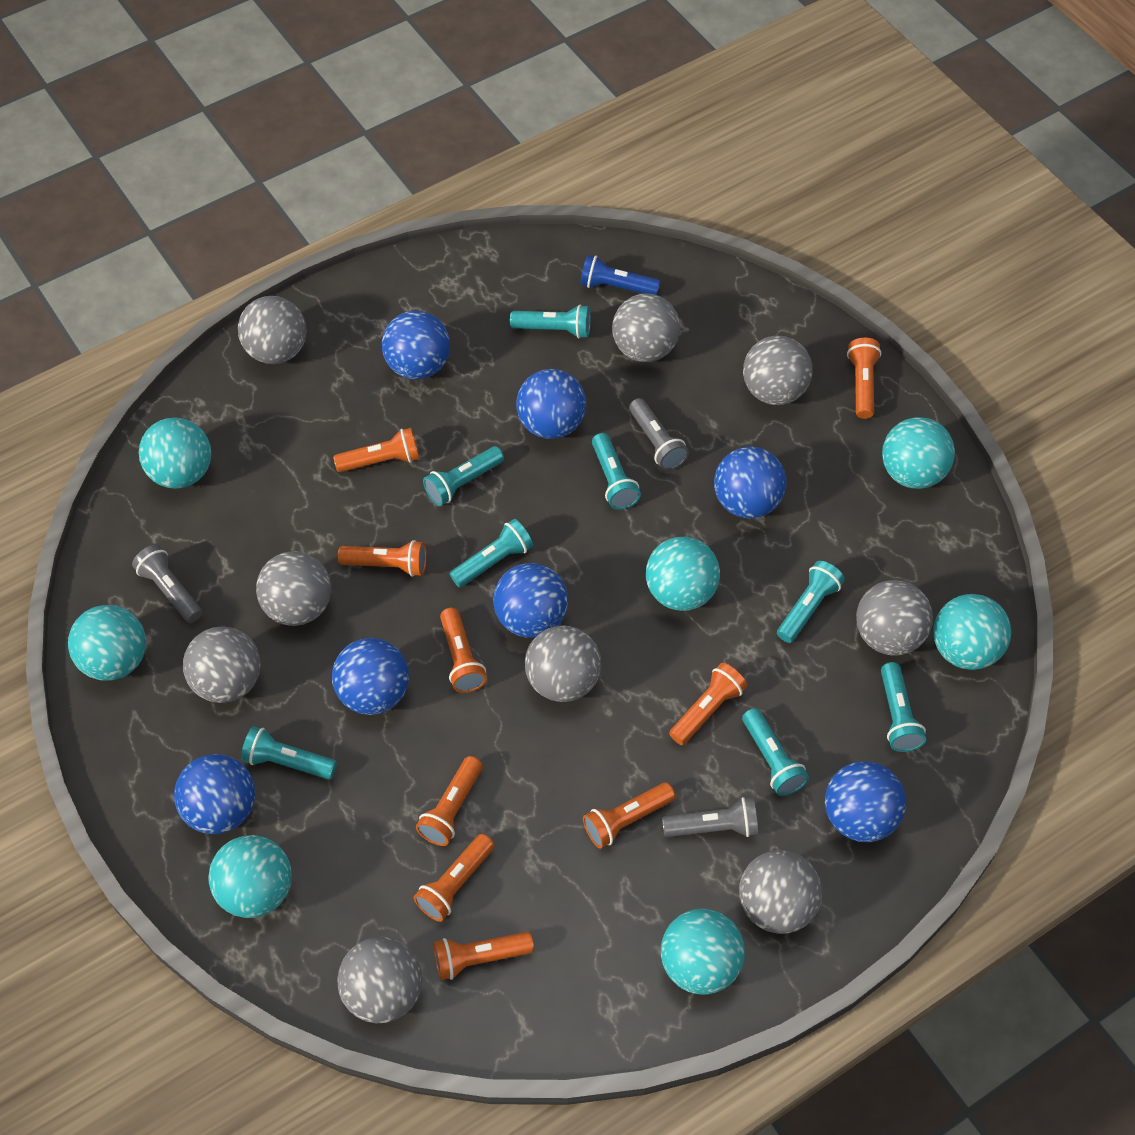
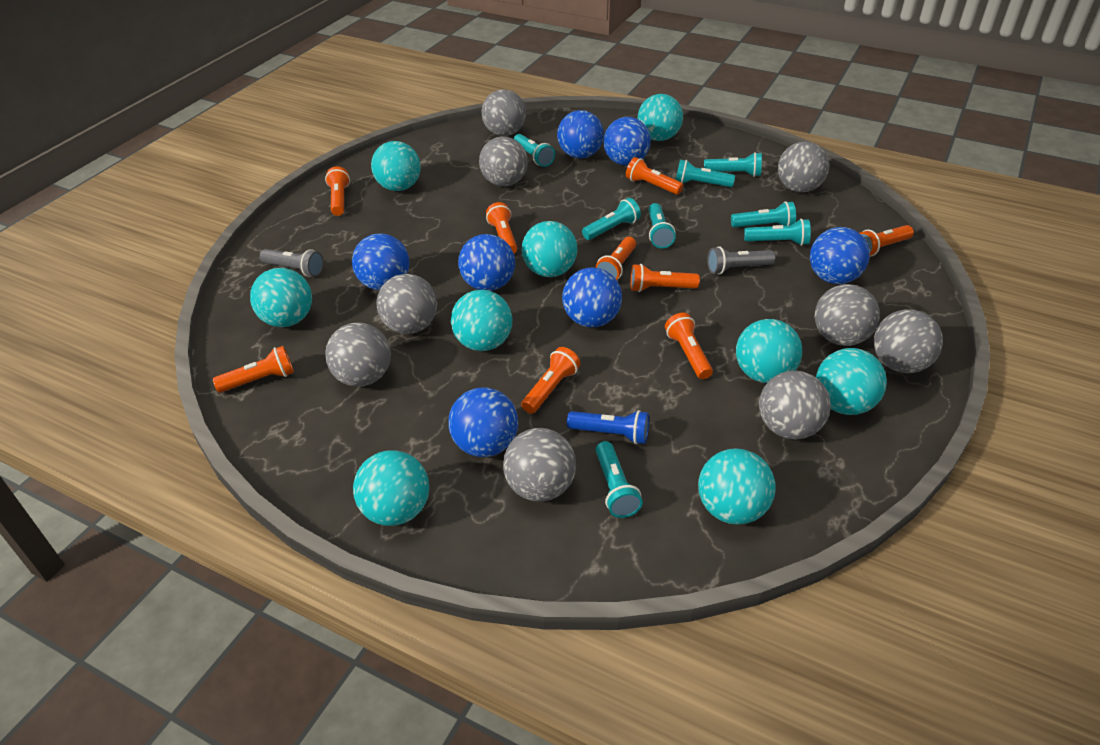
grey flashlight: 3 -> 2
turquoise ball: 7 -> 9

